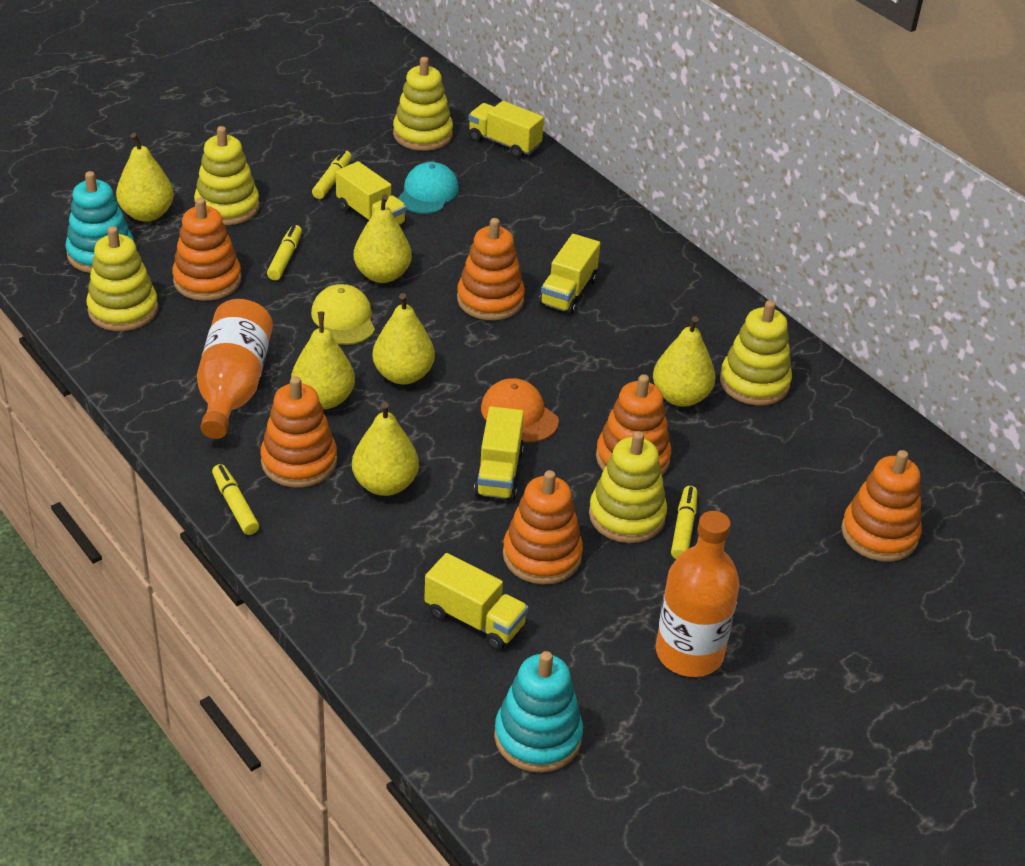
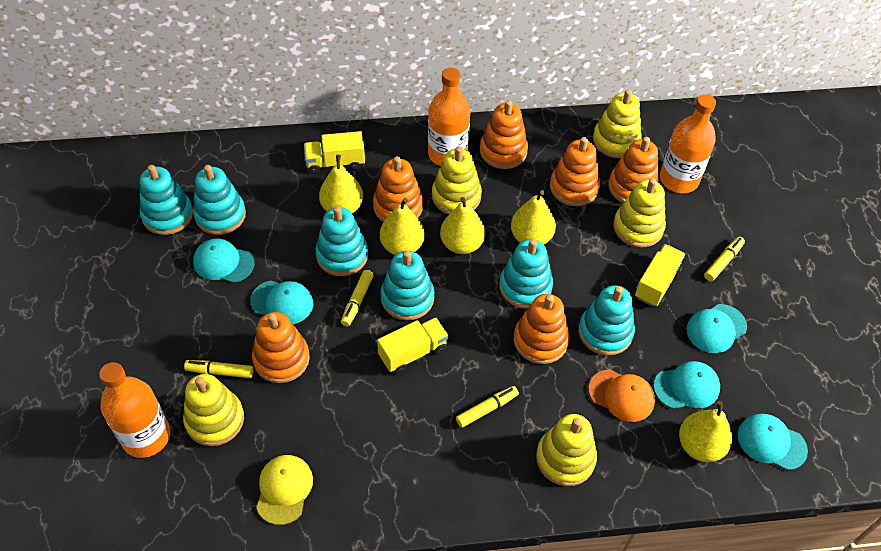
orange bottle: 2 -> 3
turquoise cap: 1 -> 5
turquoise stacking toy: 2 -> 6
yellow pear: 6 -> 5
yellow truck: 5 -> 3

